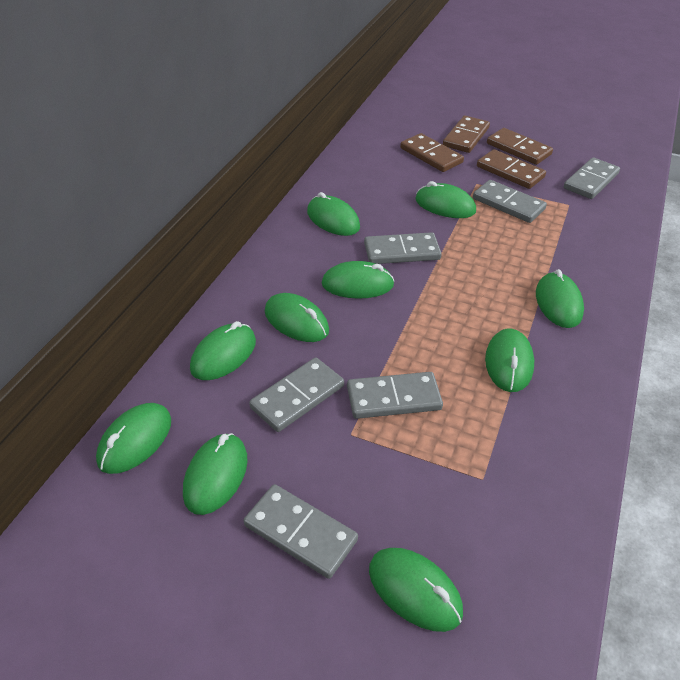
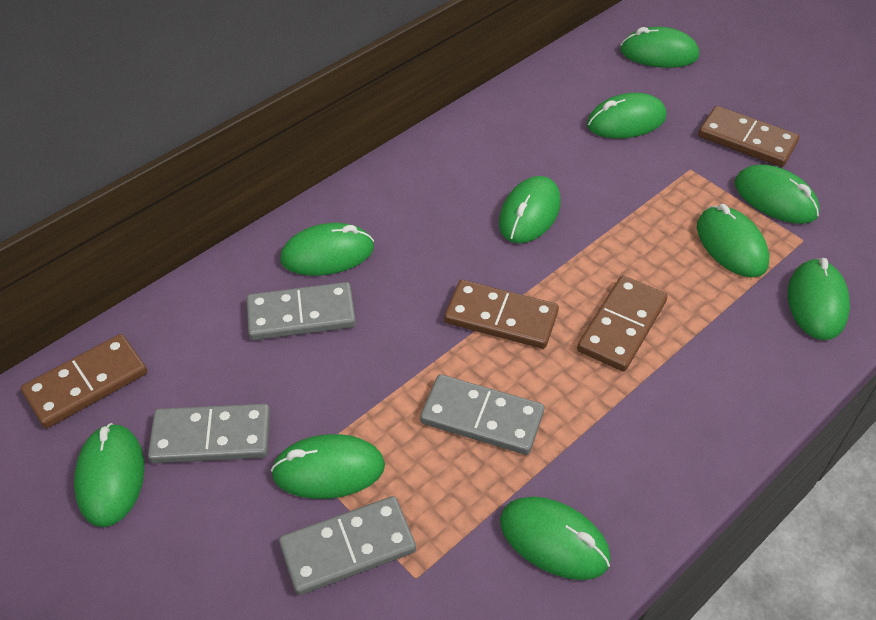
grey domino: 6 -> 4

